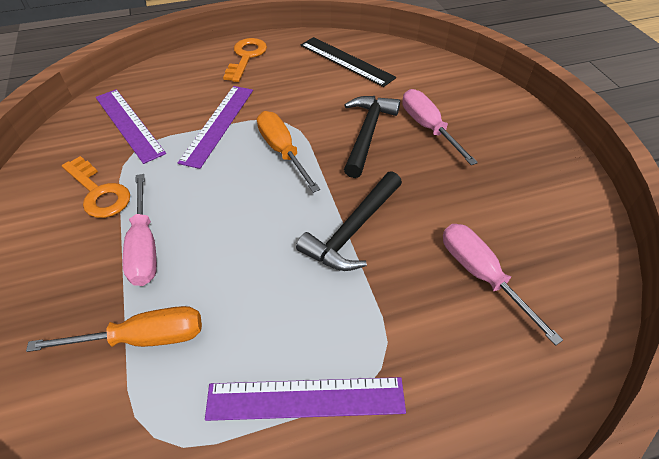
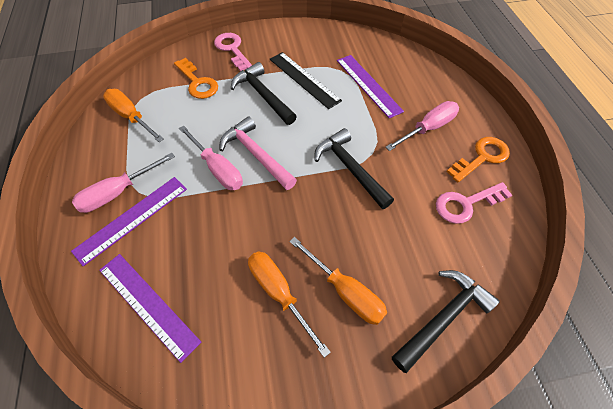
black hammer: 2 -> 3
orange screwdriver: 2 -> 3
pink hammer: 0 -> 1
pink key: 0 -> 2

